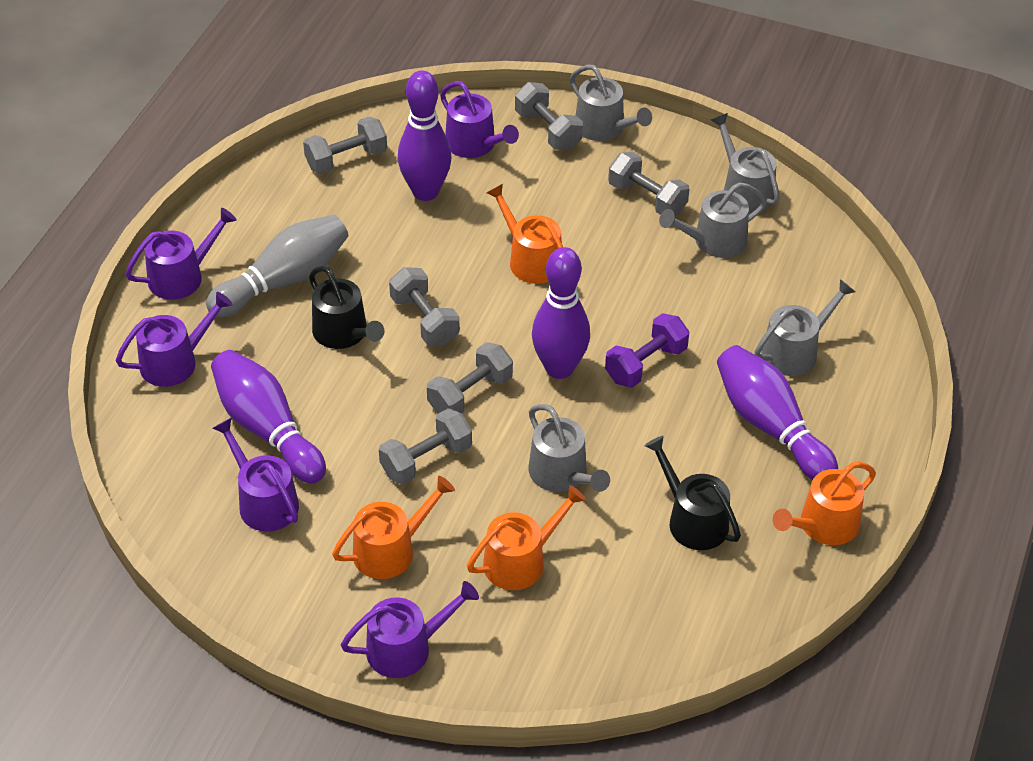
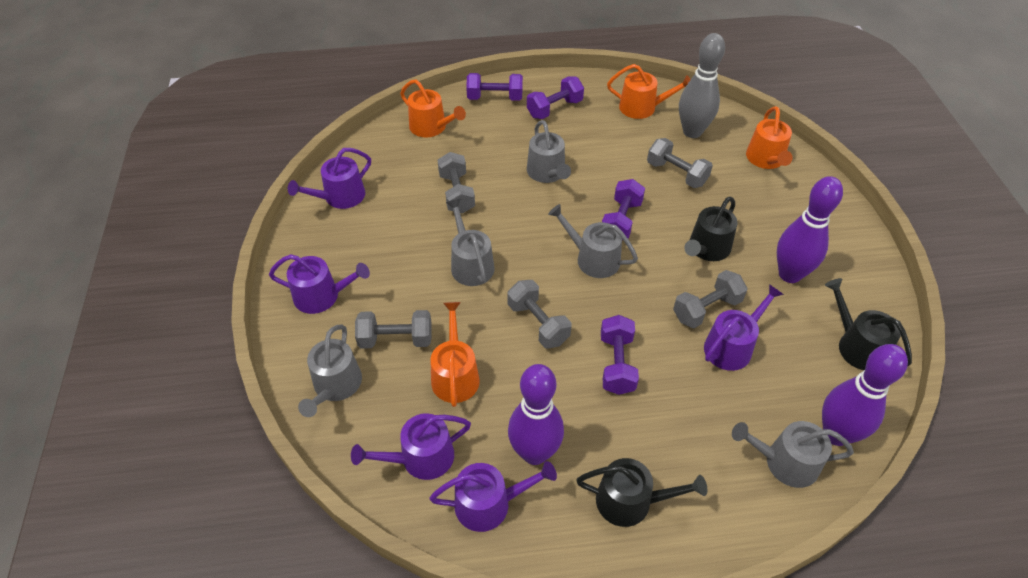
black watering can: 2 -> 3
grey dumbbell: 6 -> 5
purple bowling pin: 4 -> 3
purple dumbbell: 1 -> 4

